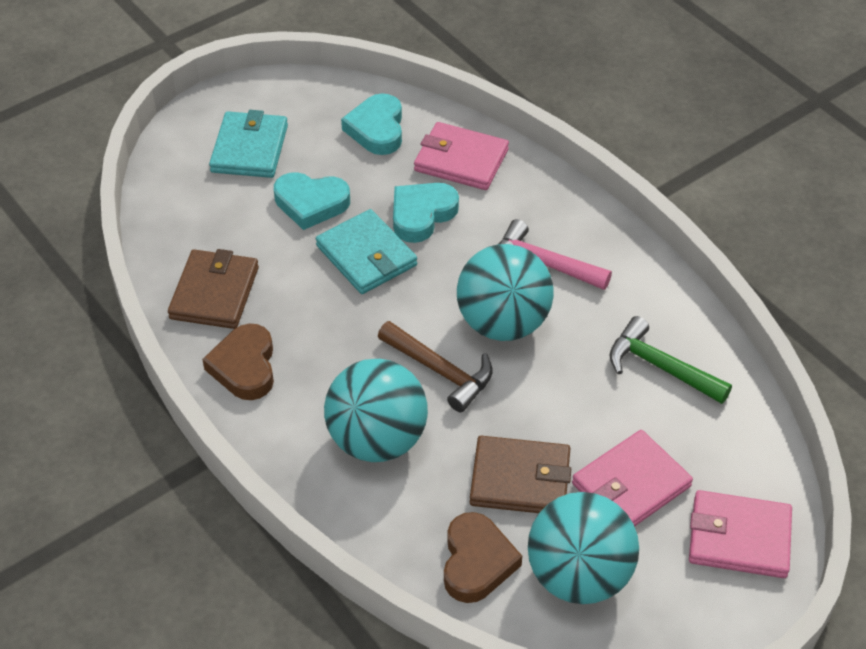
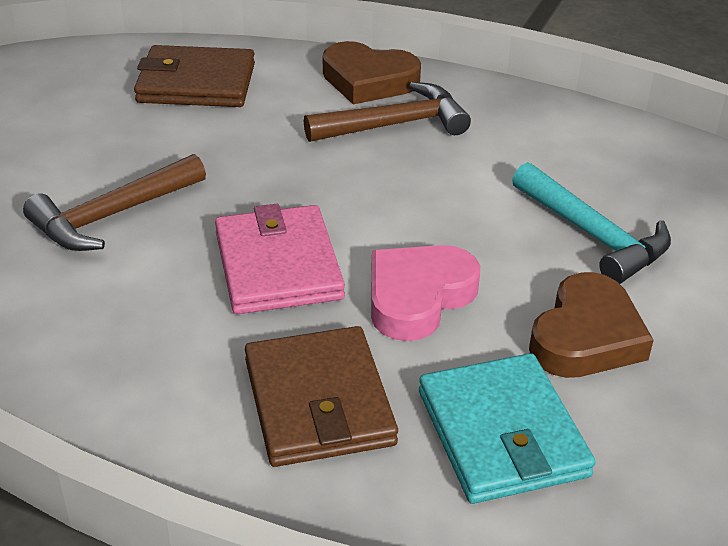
brown hammer: 1 -> 2
green hammer: 1 -> 0
pink hammer: 1 -> 0
pink heart: 0 -> 1
pink wallet: 3 -> 1
turquoise ball: 3 -> 0
turquoise hammer: 0 -> 1
turquoise heart: 3 -> 0
turquoise wallet: 2 -> 1

